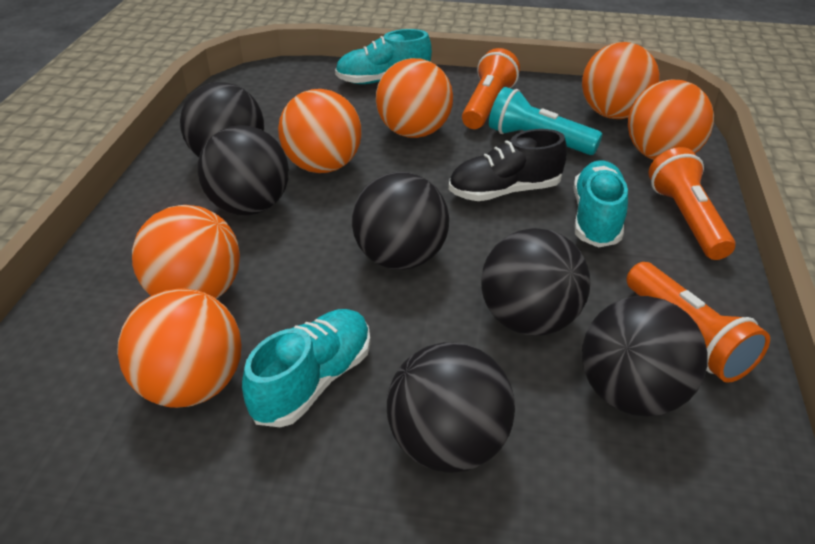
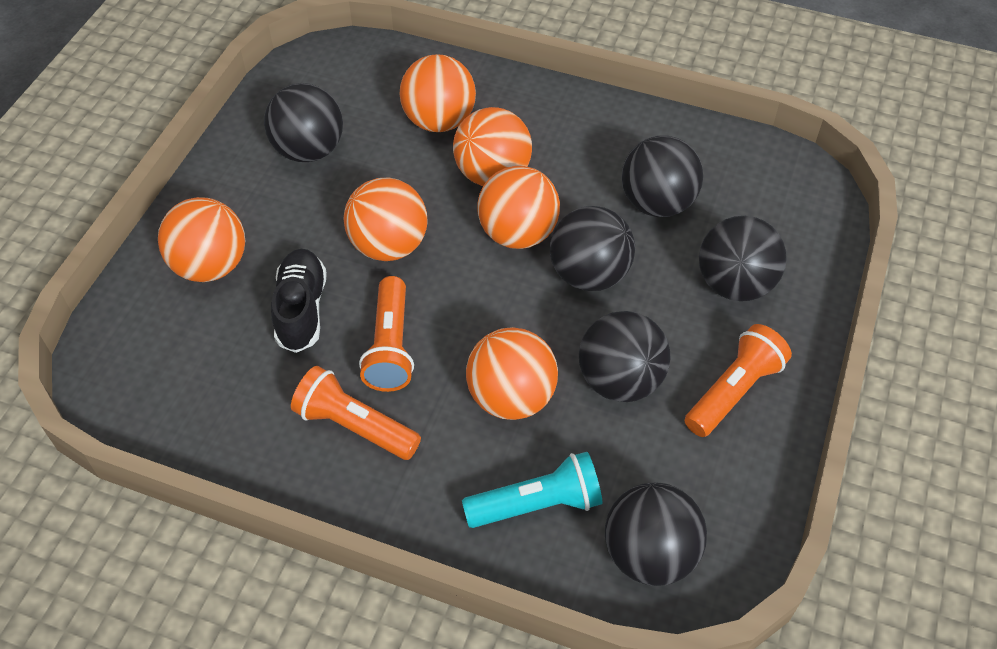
turquoise shoe: 3 -> 0

